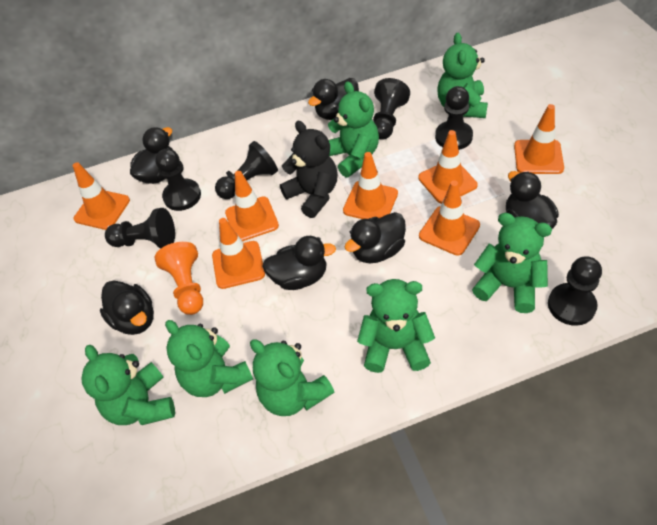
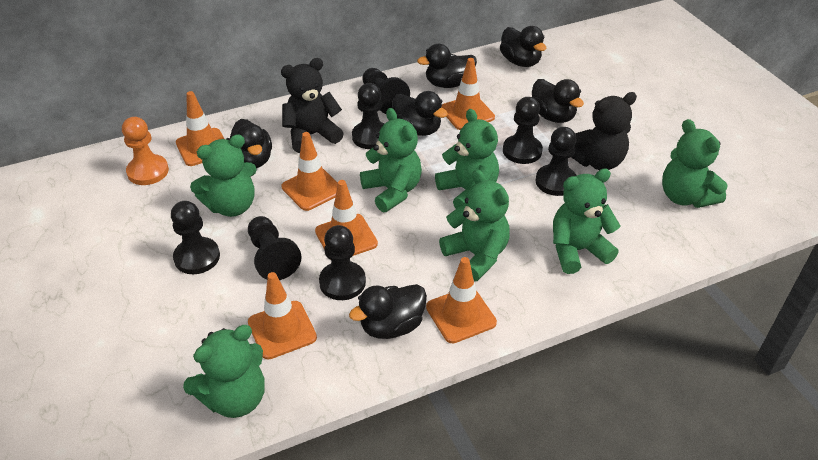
black pawn: 6 -> 7
black teddy bear: 1 -> 2
orange traffic cone: 7 -> 6

